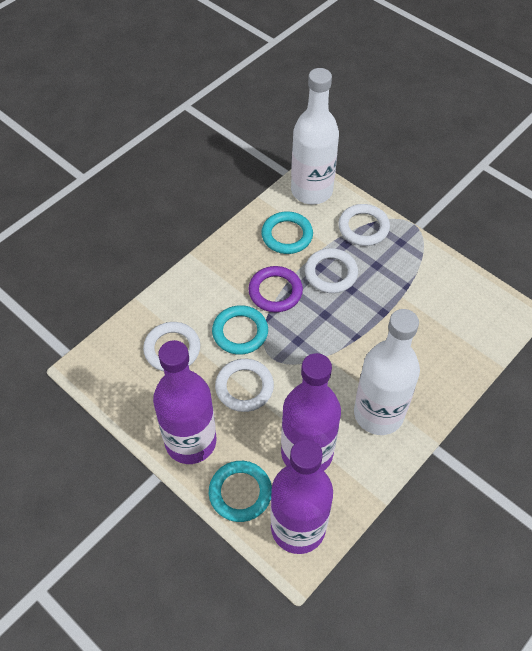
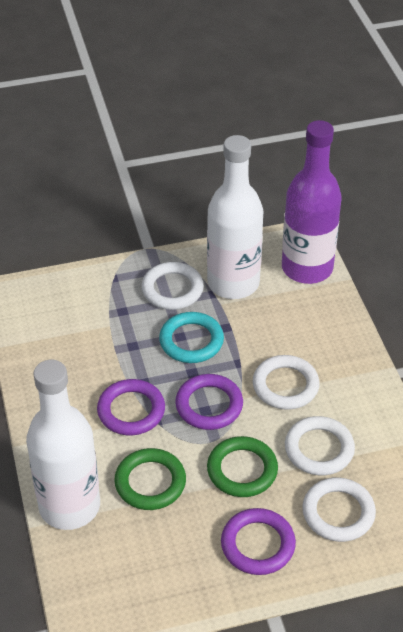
green ring: 0 -> 2
purple bottle: 3 -> 1
purple ring: 1 -> 3
turquoise ring: 3 -> 1

